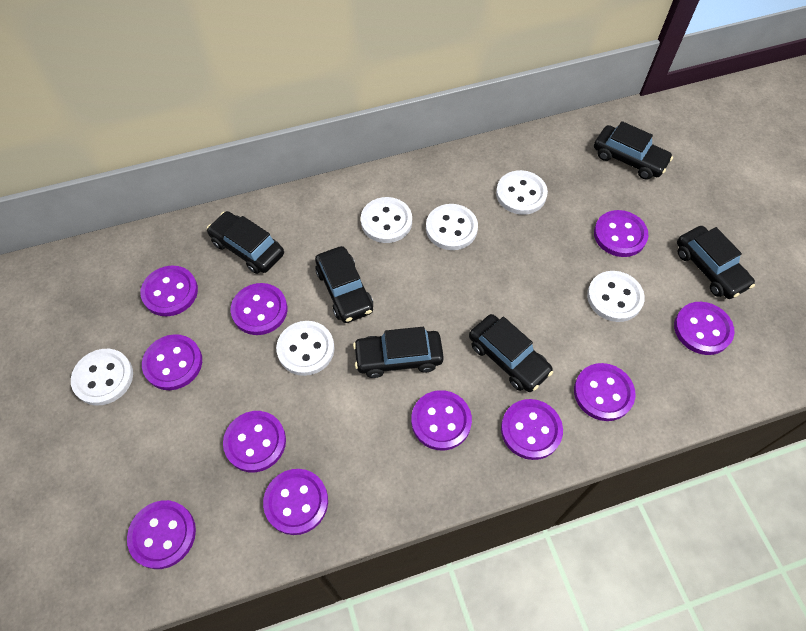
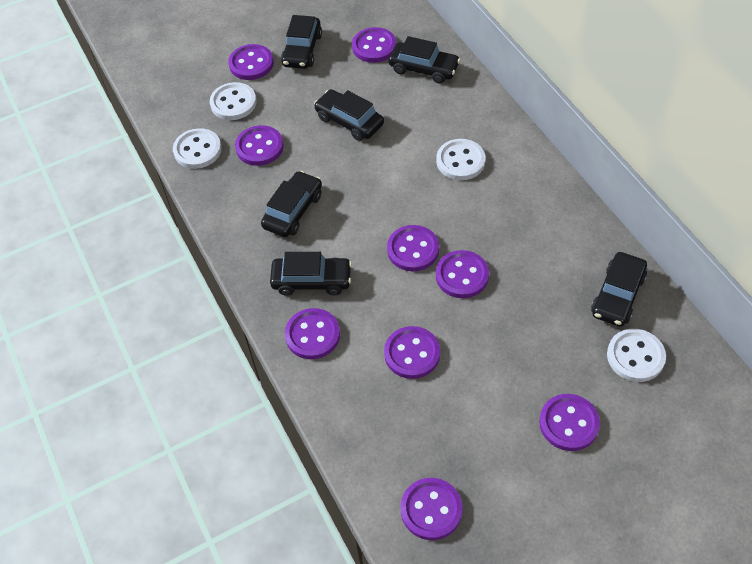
purple button: 11 -> 9
white button: 6 -> 4

